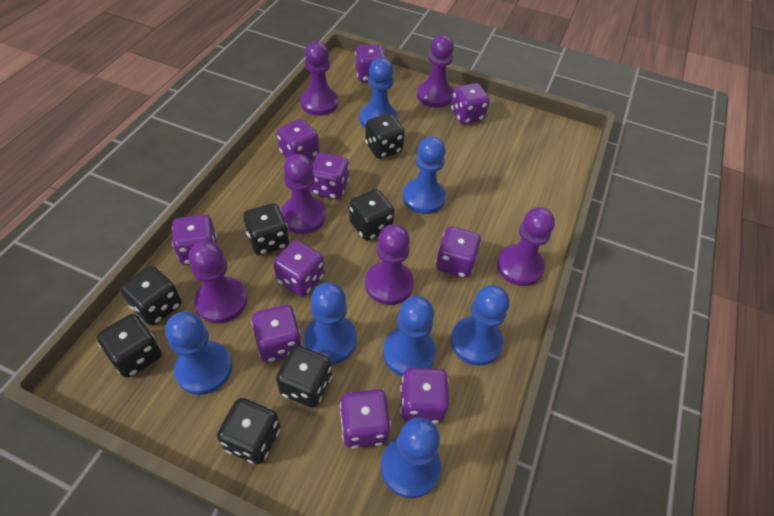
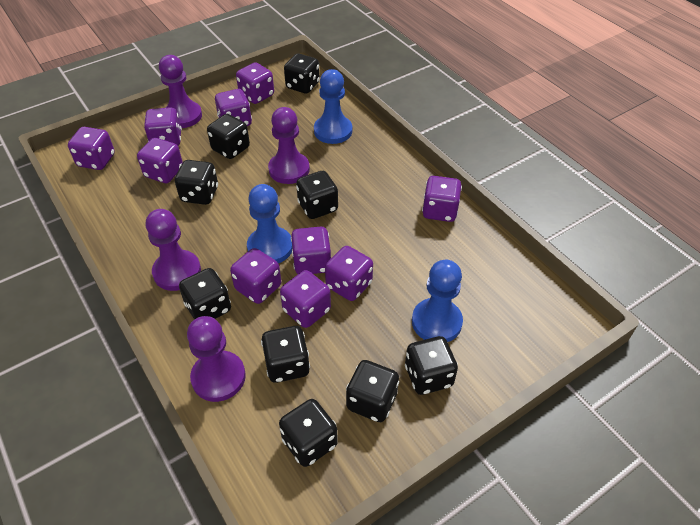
black dice: 7 -> 9
blue pawn: 7 -> 3
purple pawn: 6 -> 4

